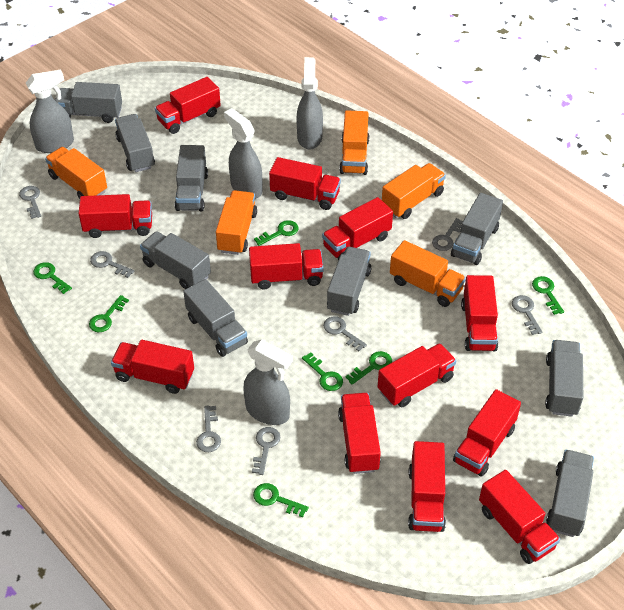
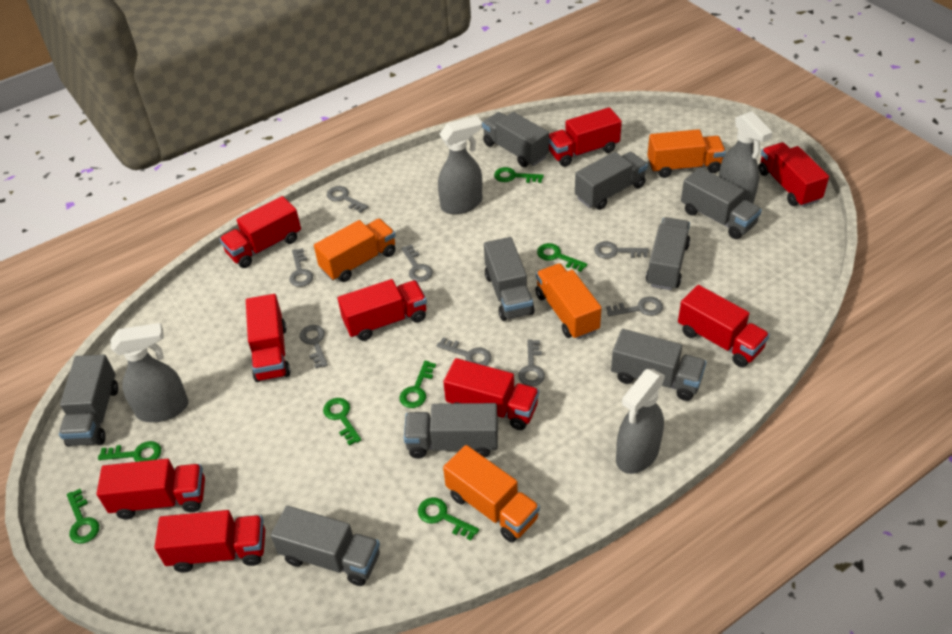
grey key: 7 -> 8
orange truck: 5 -> 4
red truck: 12 -> 9

